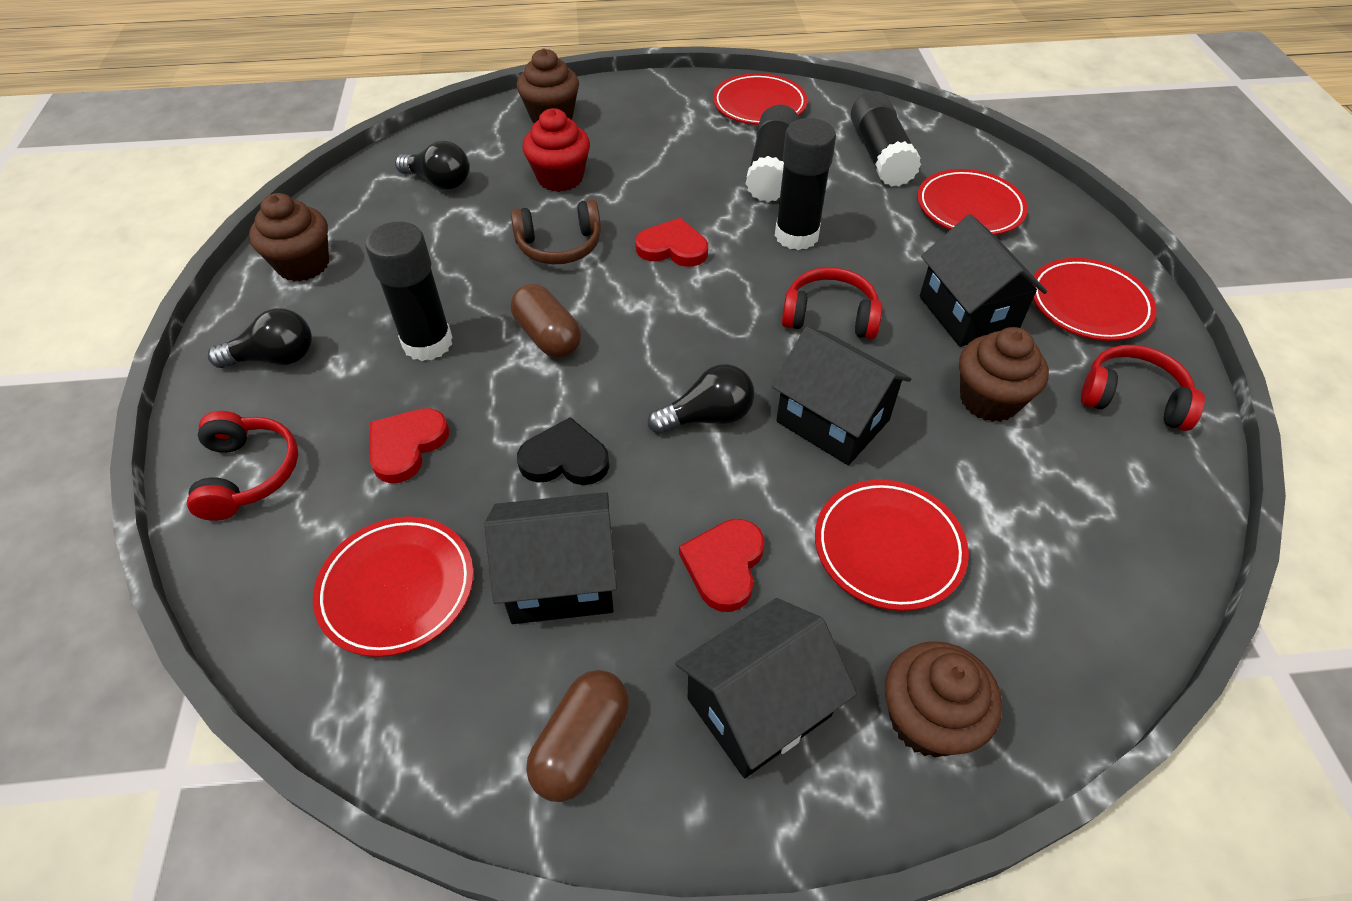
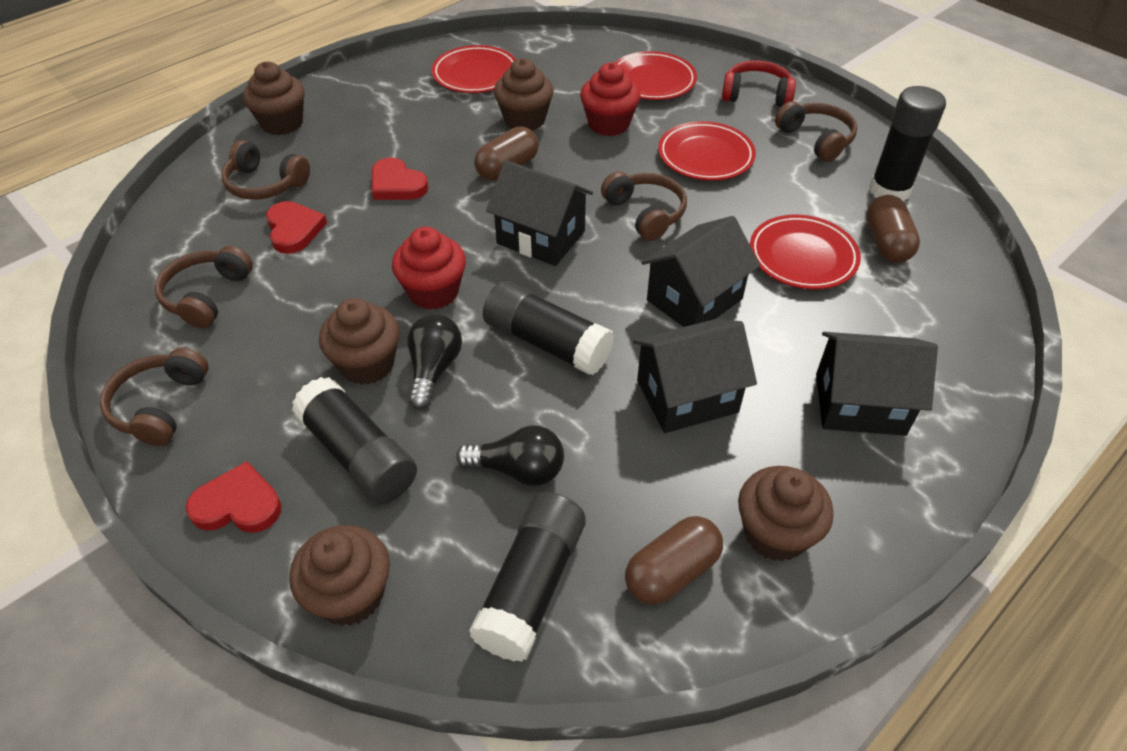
black heart: 1 -> 0
black light bulb: 3 -> 2
brown capsule: 2 -> 3
brown cupcake: 4 -> 5
brown headphones: 1 -> 5
red cupcake: 1 -> 2
red headphones: 3 -> 1
red plate: 5 -> 4

